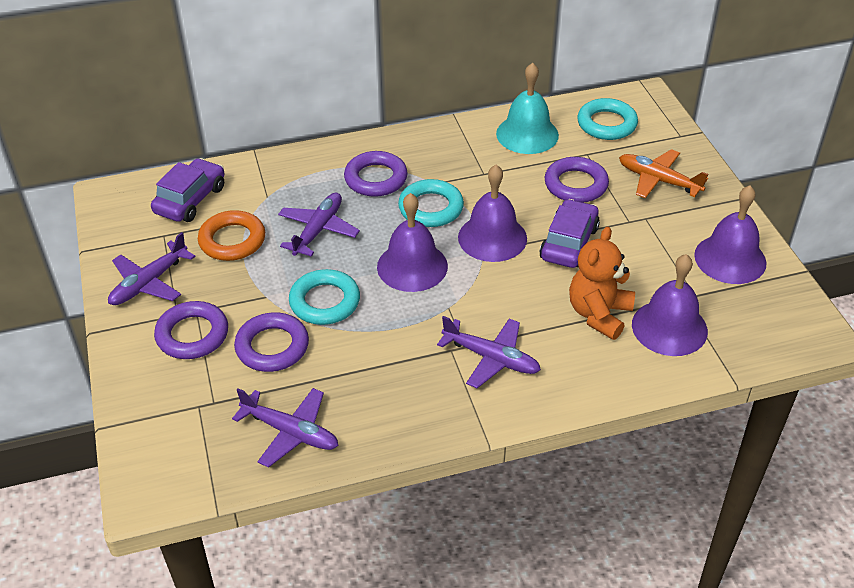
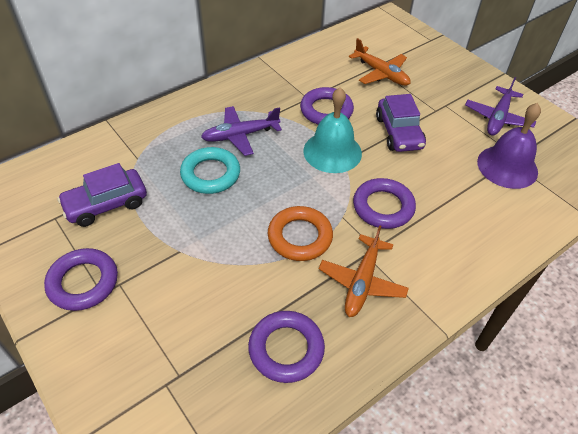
orange plane: 1 -> 2
orange teddy bear: 1 -> 0
purple bell: 4 -> 1
purple plane: 4 -> 2
turquoise ring: 3 -> 1

